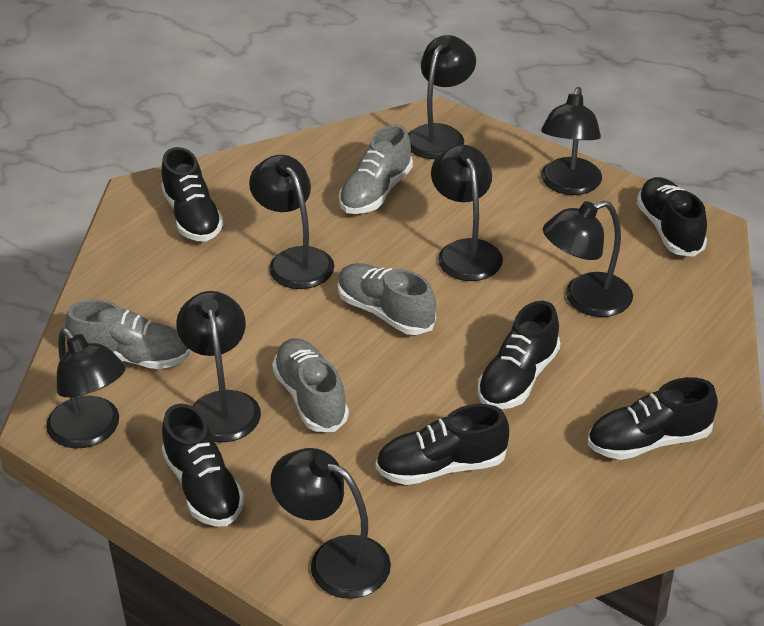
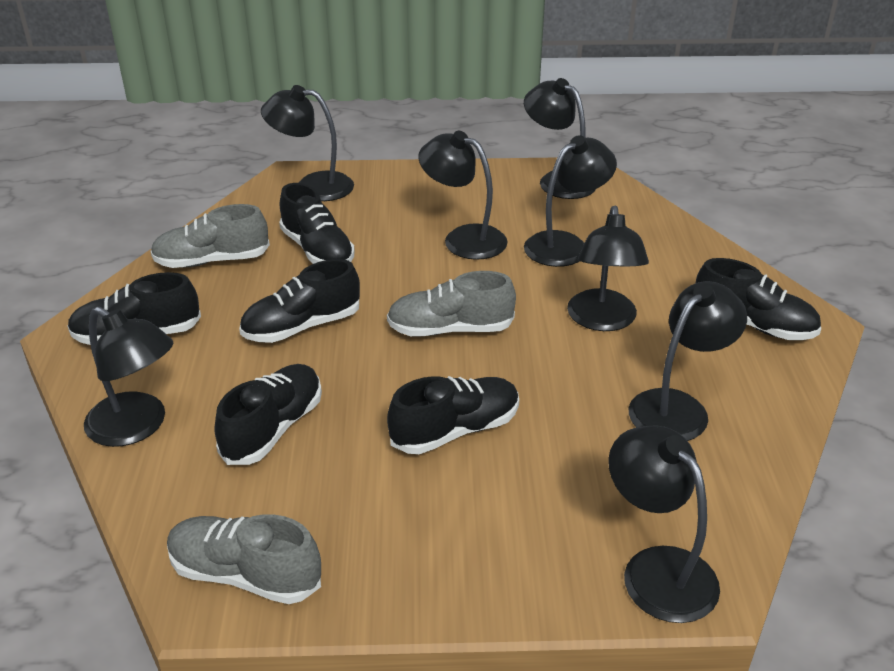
grey shoe: 4 -> 3

